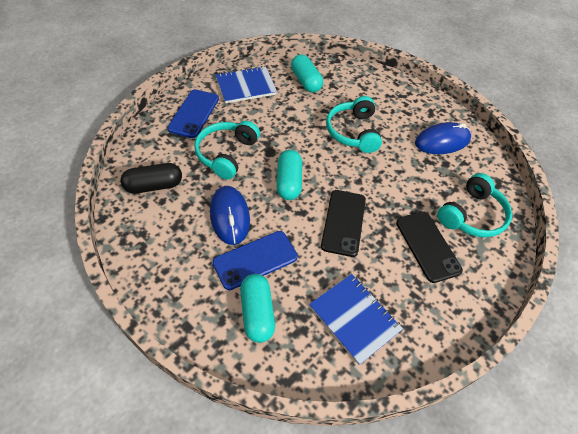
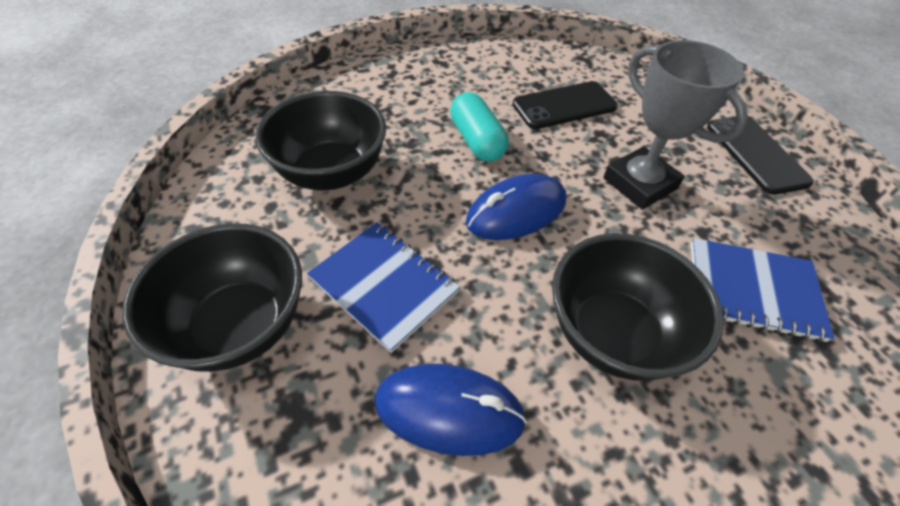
black bowl: 0 -> 3
black capsule: 1 -> 0
blue phone: 2 -> 0
grey trophy: 0 -> 1
turquoise capsule: 3 -> 1
turquoise headphones: 3 -> 0

